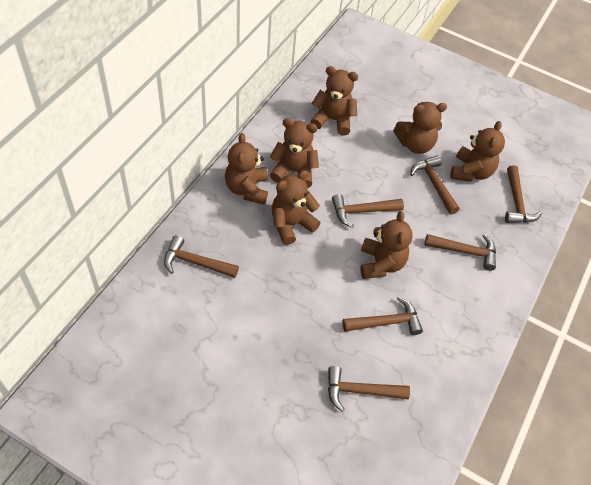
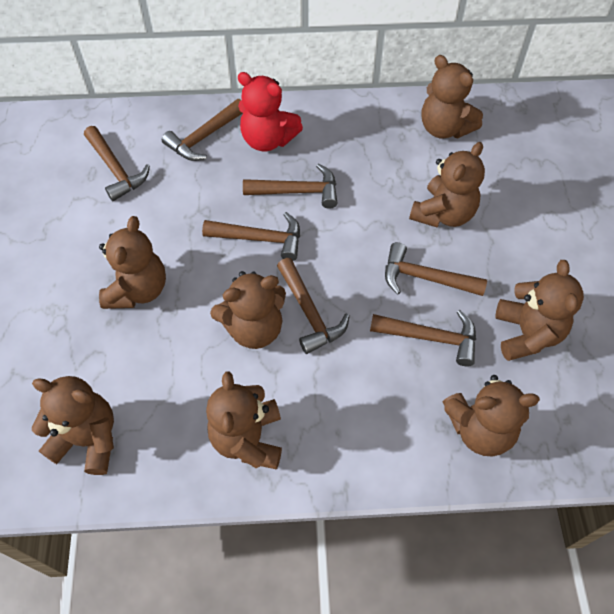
brown teddy bear: 7 -> 8
red teddy bear: 0 -> 1

